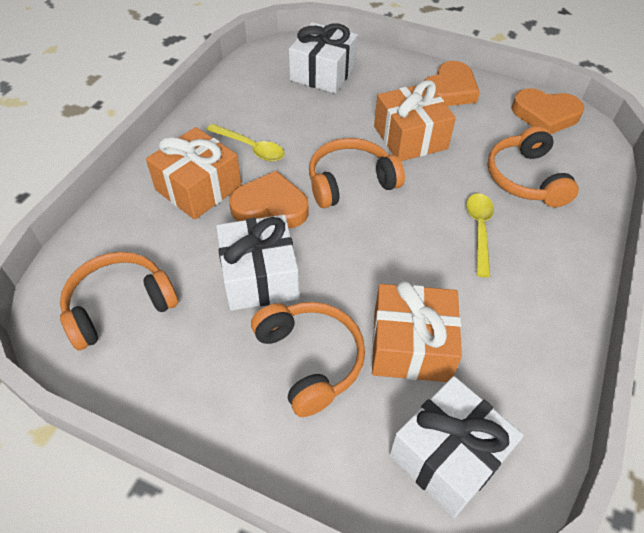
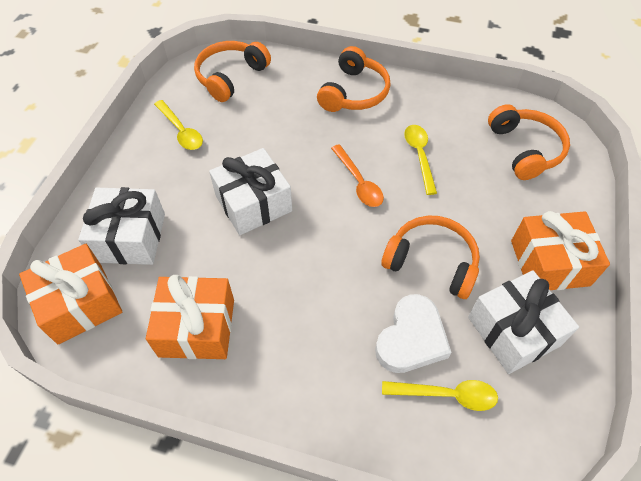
orange heart: 3 -> 0
orange spoon: 0 -> 1
white heart: 0 -> 1
yellow spoon: 2 -> 3

